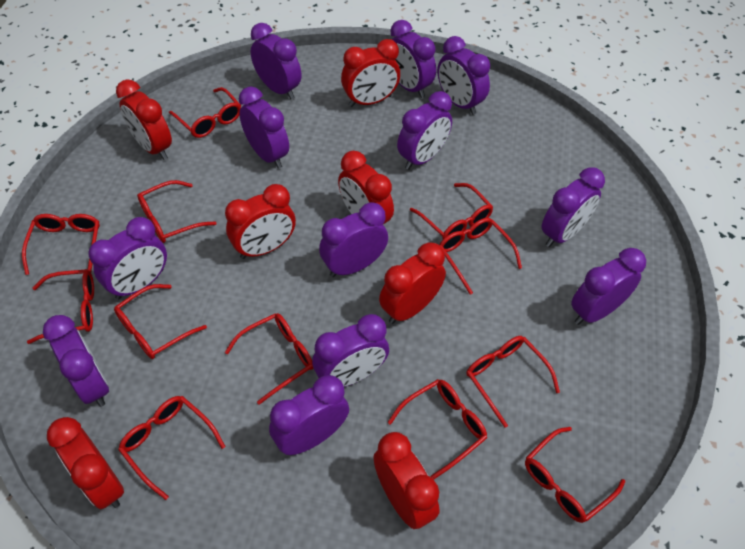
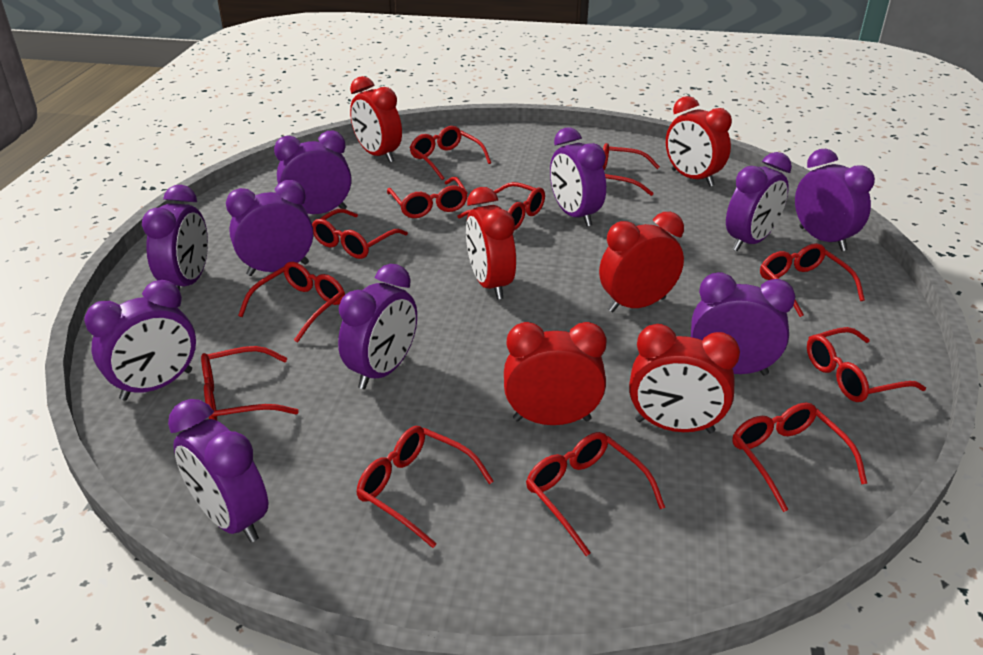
purple clock: 12 -> 10
red clock: 7 -> 6

